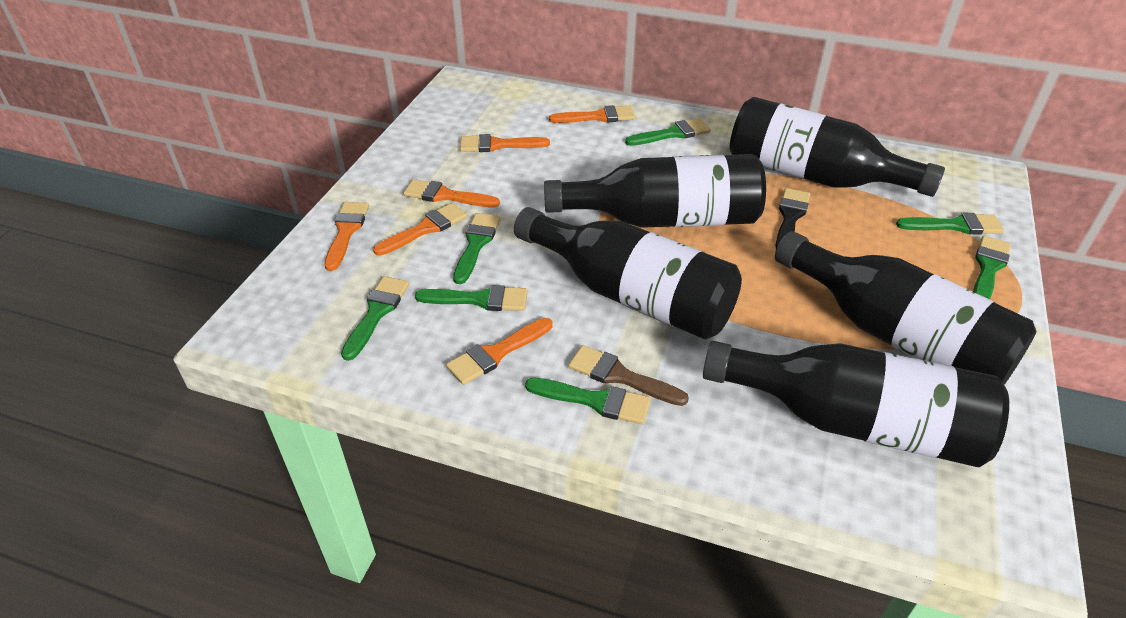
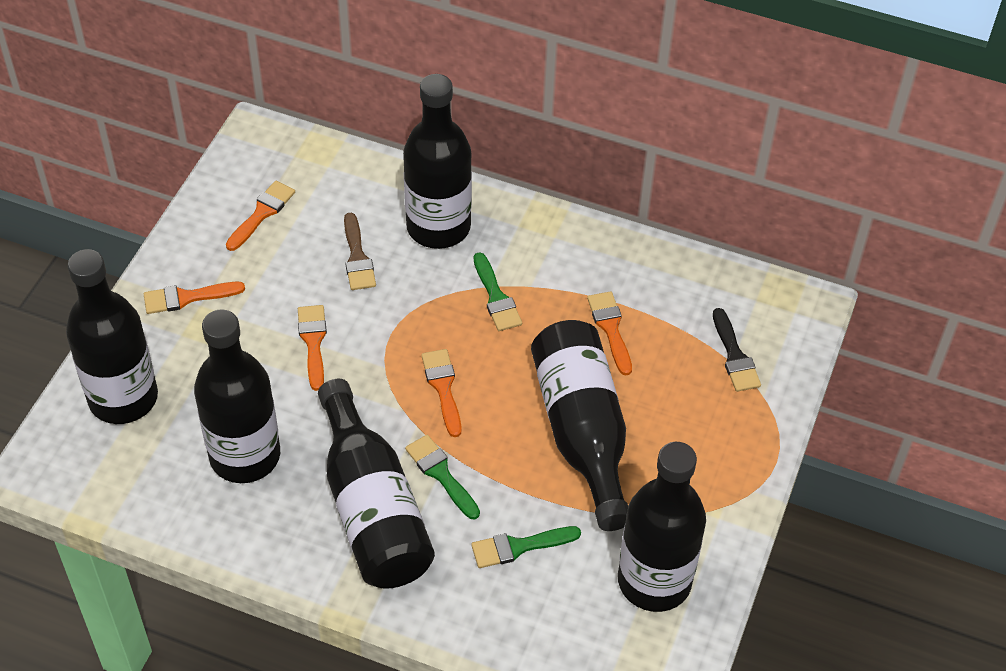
black bottle: 5 -> 6
green brush: 7 -> 3
orange brush: 6 -> 5

